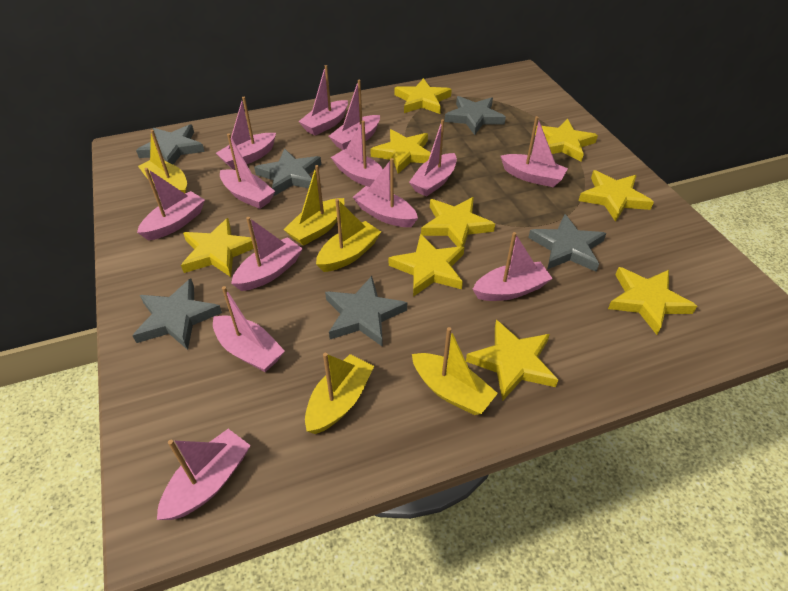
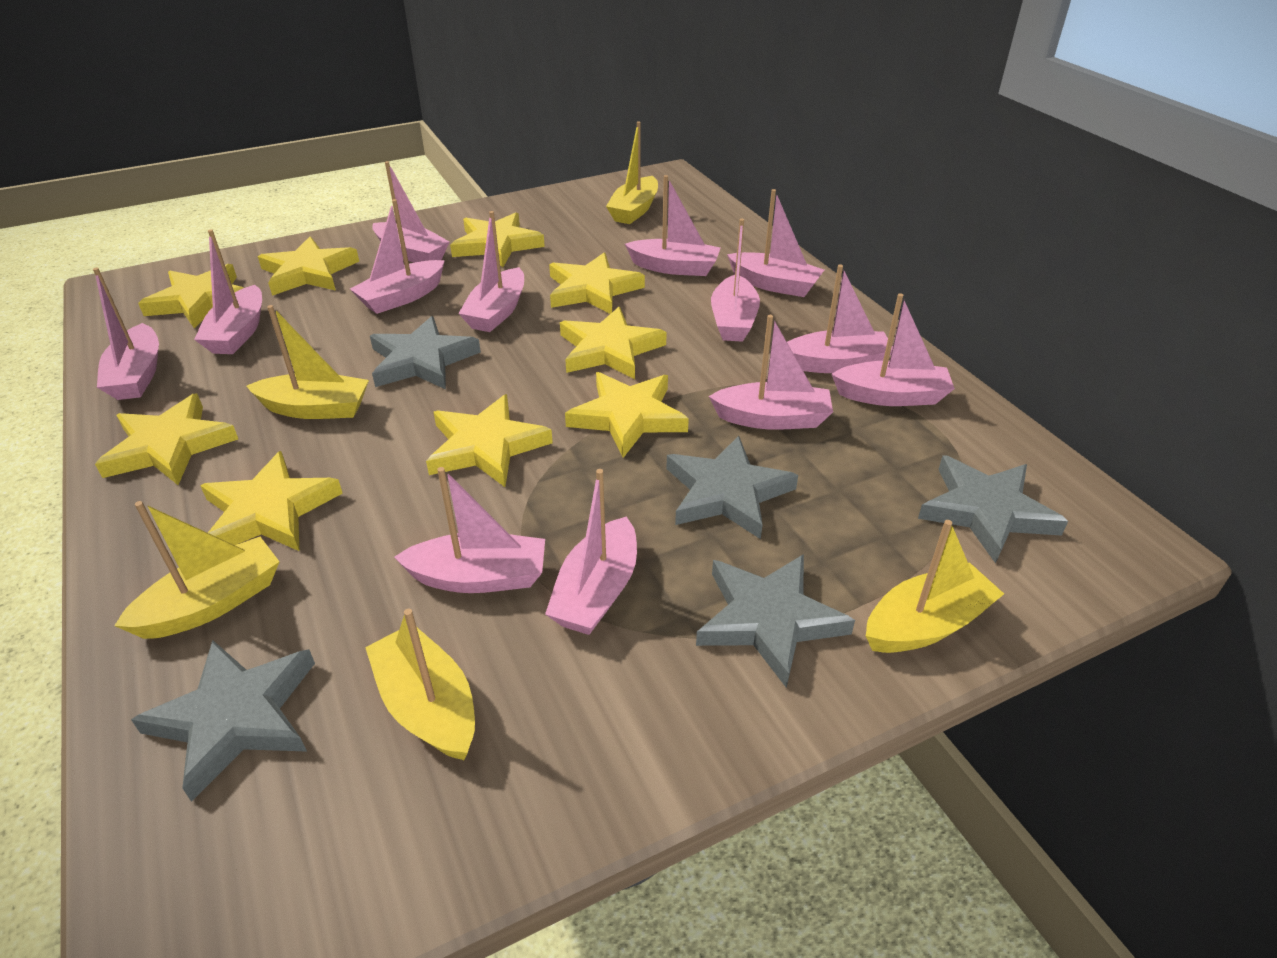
grey star: 6 -> 5

